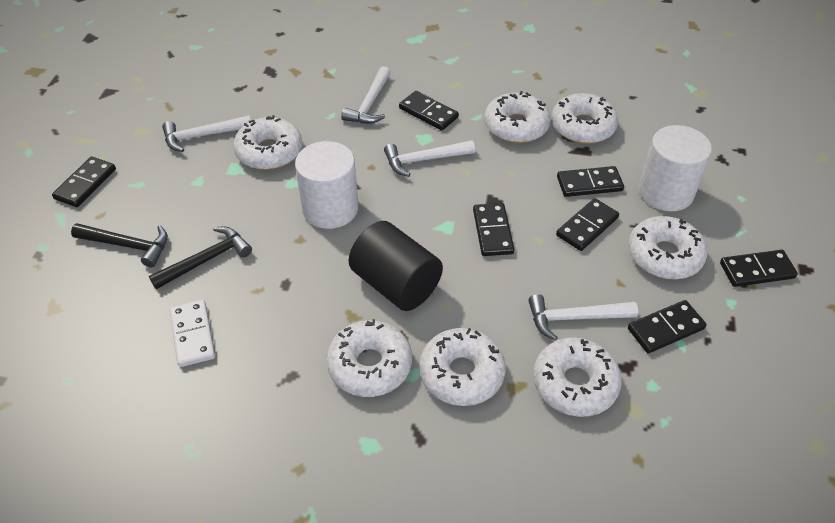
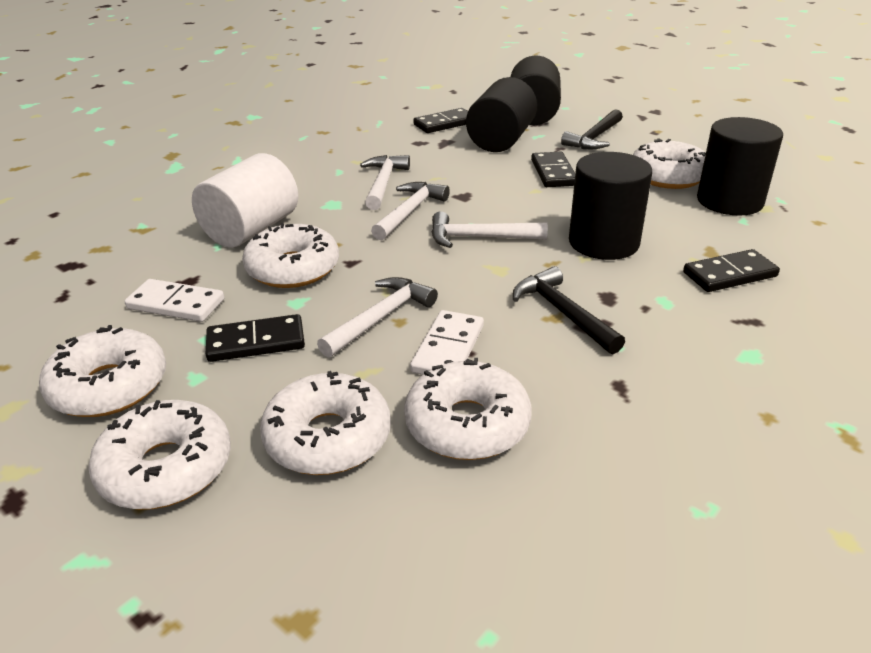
black cylinder: 1 -> 4
black domino: 7 -> 4
white cylinder: 2 -> 1
white domino: 1 -> 2
white donut: 7 -> 6

